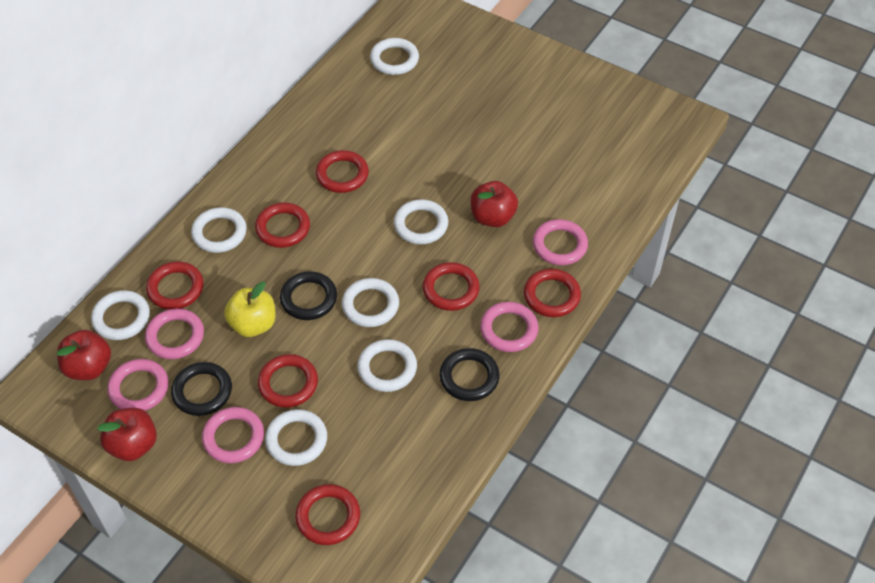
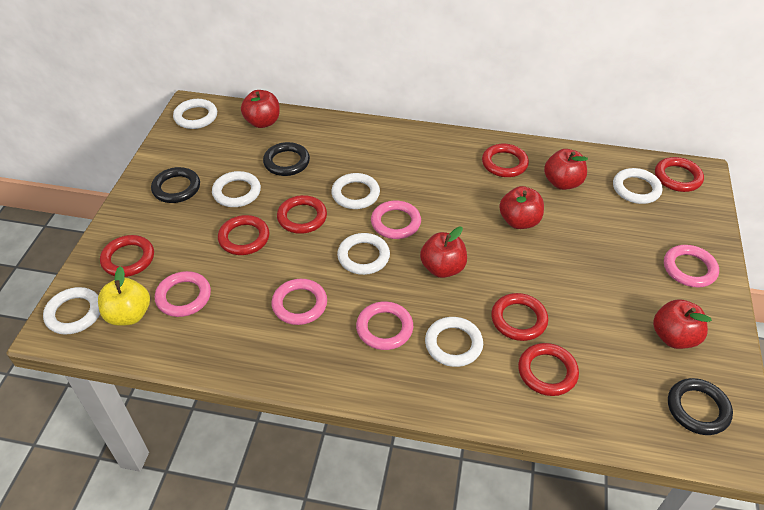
red apple: 3 -> 5

